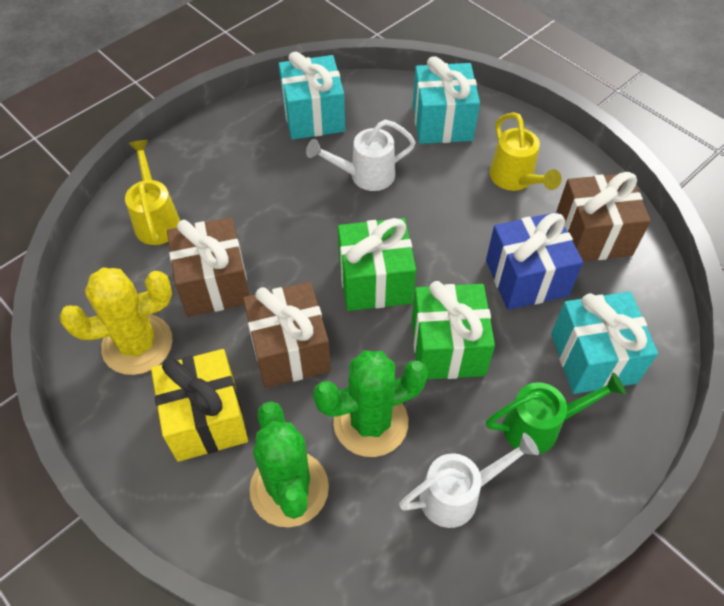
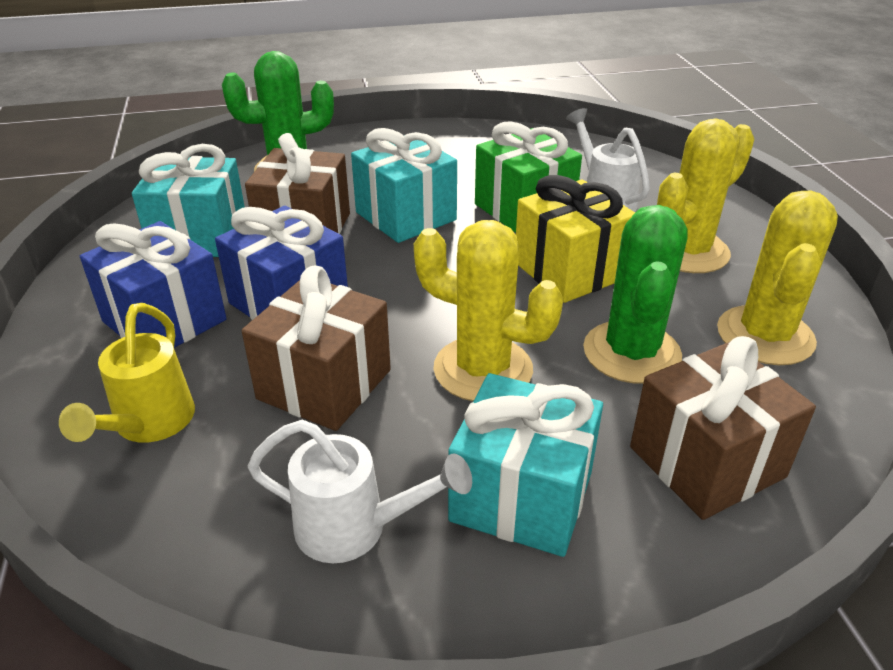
blue gift: 1 -> 2
green gift: 2 -> 1
green watering can: 1 -> 0
yellow cactus: 1 -> 3
yellow watering can: 2 -> 1

